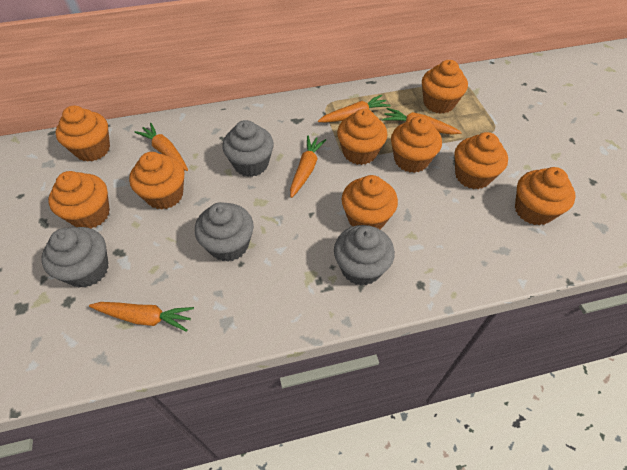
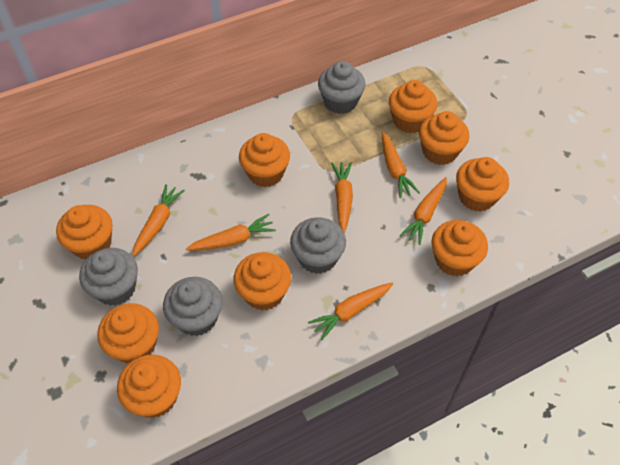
orange carrot: 5 -> 6

